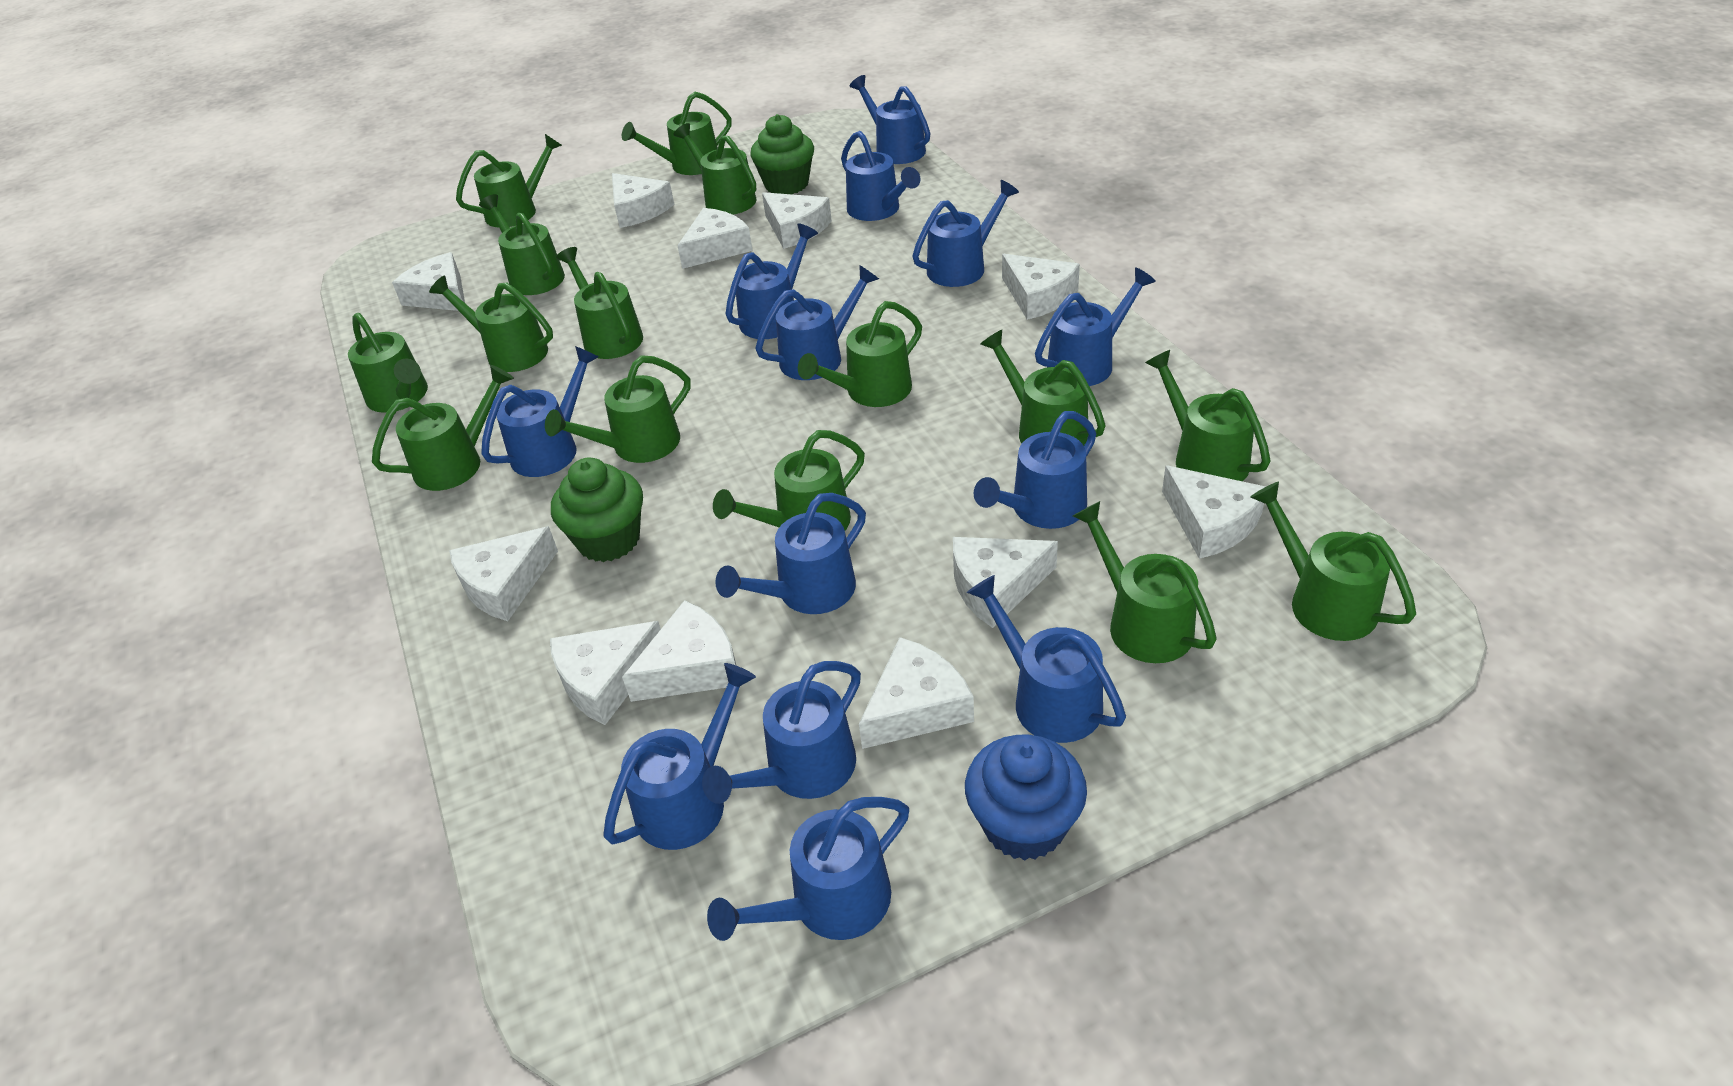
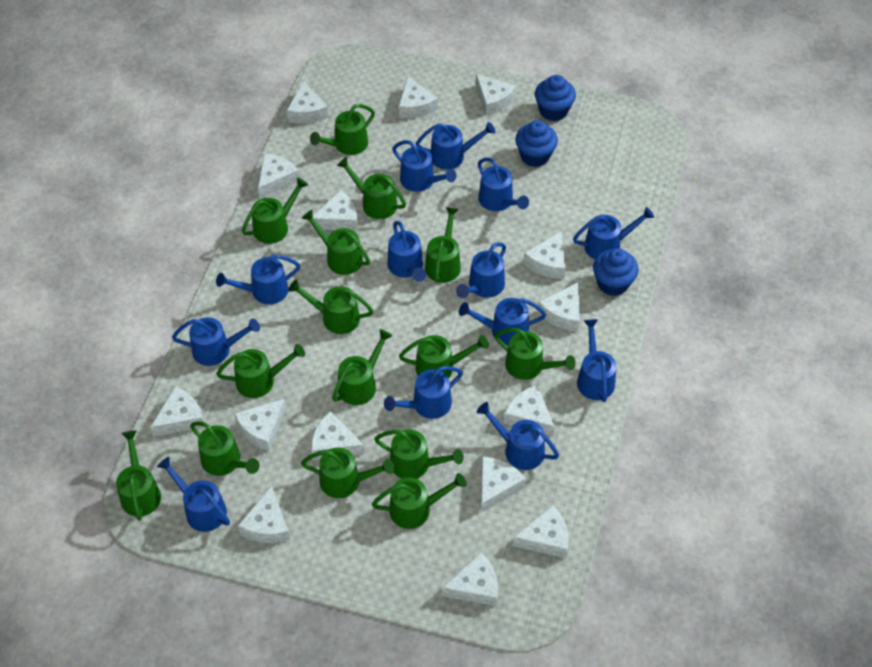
blue cupcake: 1 -> 3
green cupcake: 2 -> 0
white cheese: 11 -> 15

